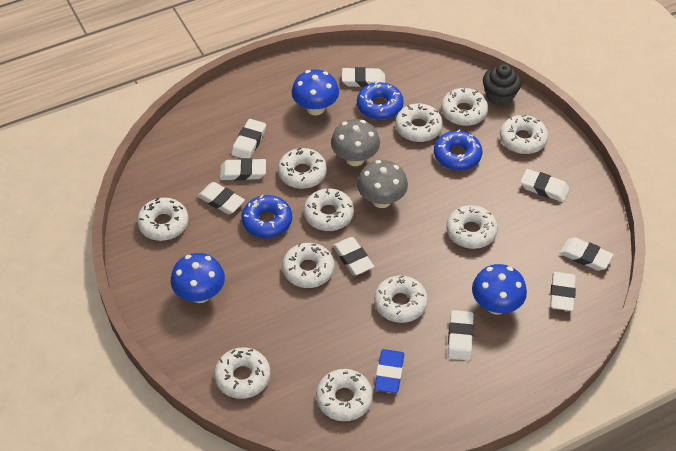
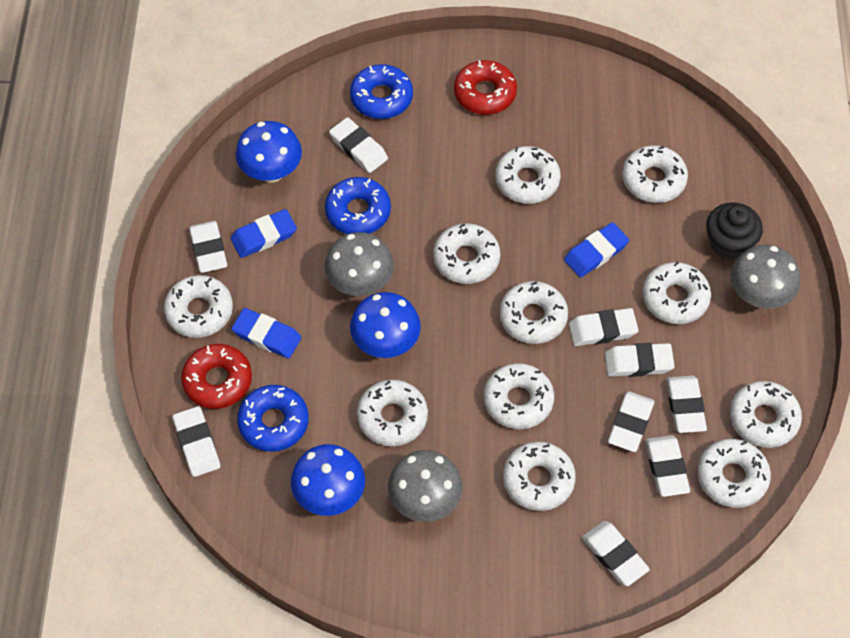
blue eraser: 1 -> 3
grey mushroom: 2 -> 3
red donut: 0 -> 2

